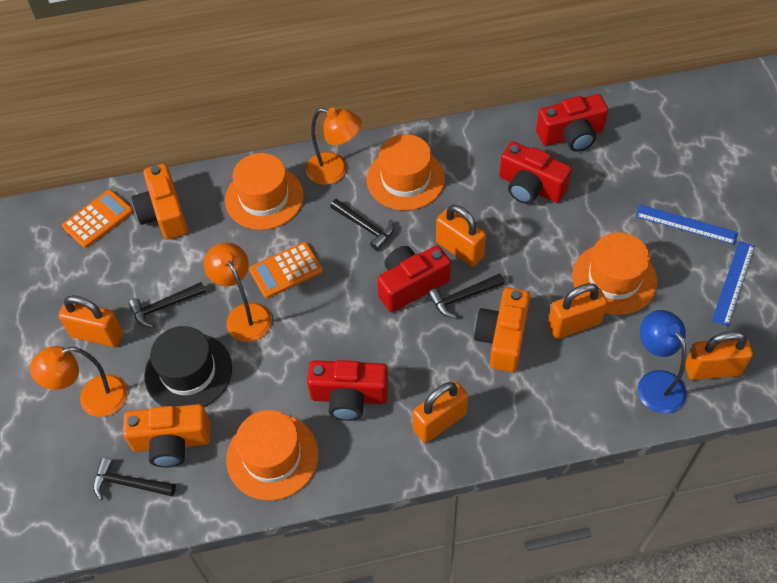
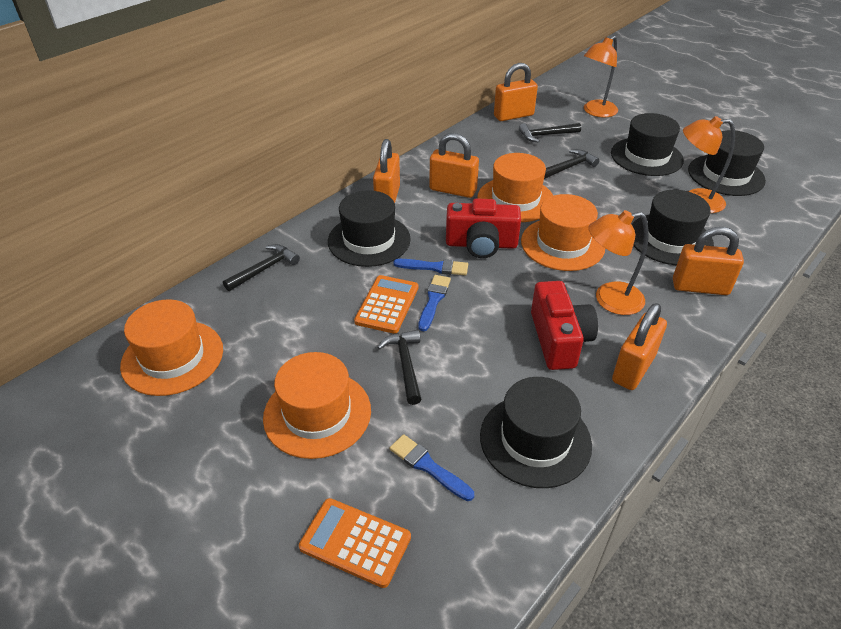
black hat: 1 -> 5
blue brush: 0 -> 3
blue lamp: 1 -> 0
blue ruler: 2 -> 0
orange camera: 3 -> 0
red camera: 4 -> 2

